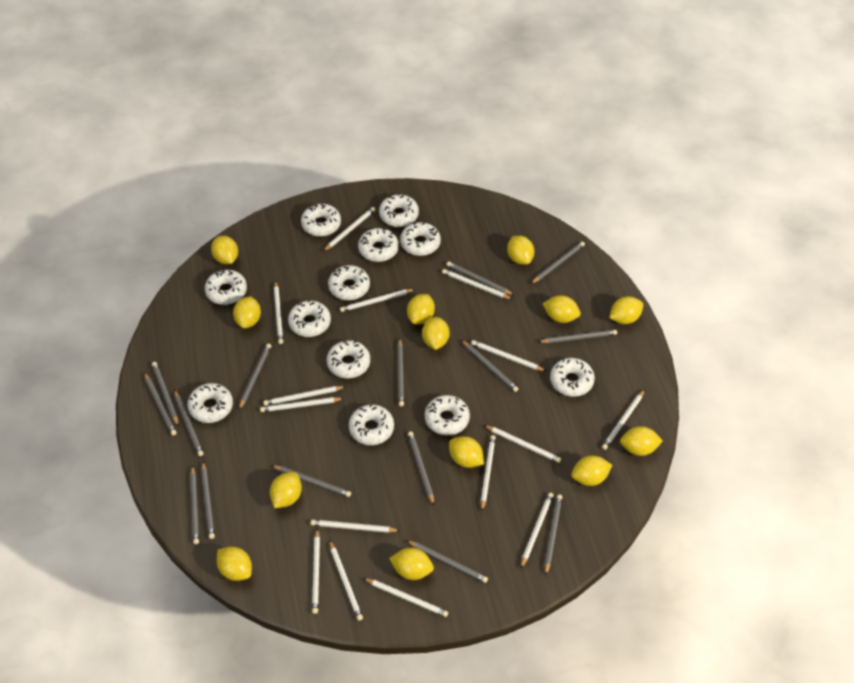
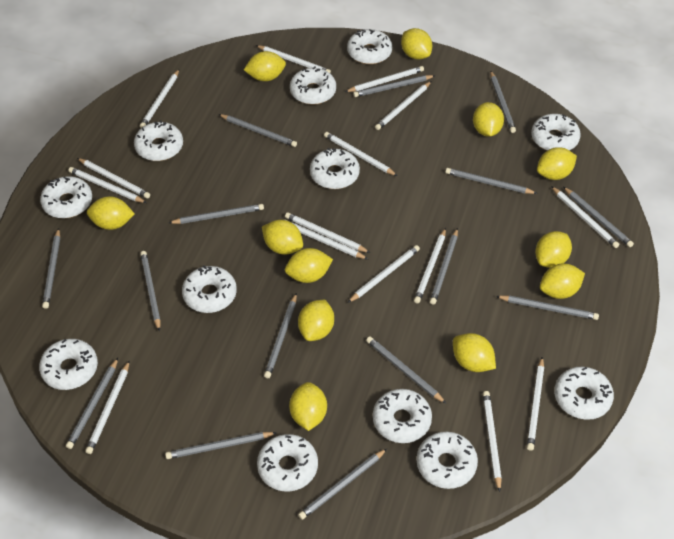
yellow lemon: 13 -> 12

